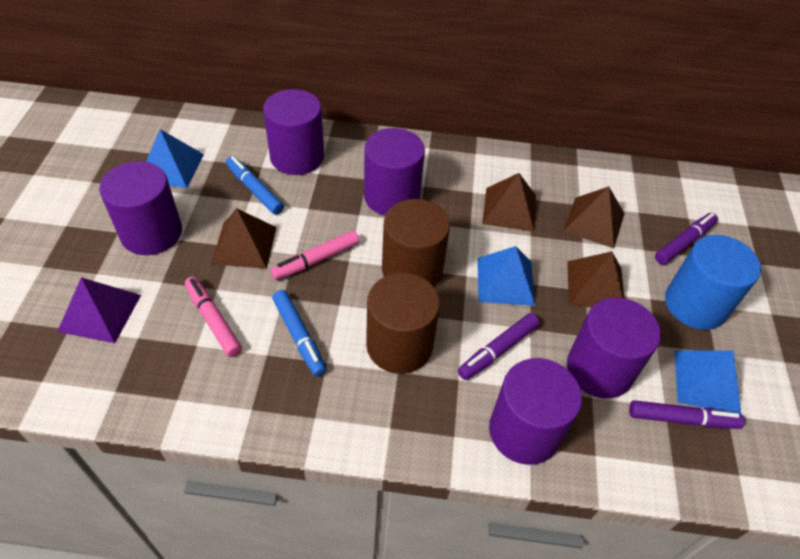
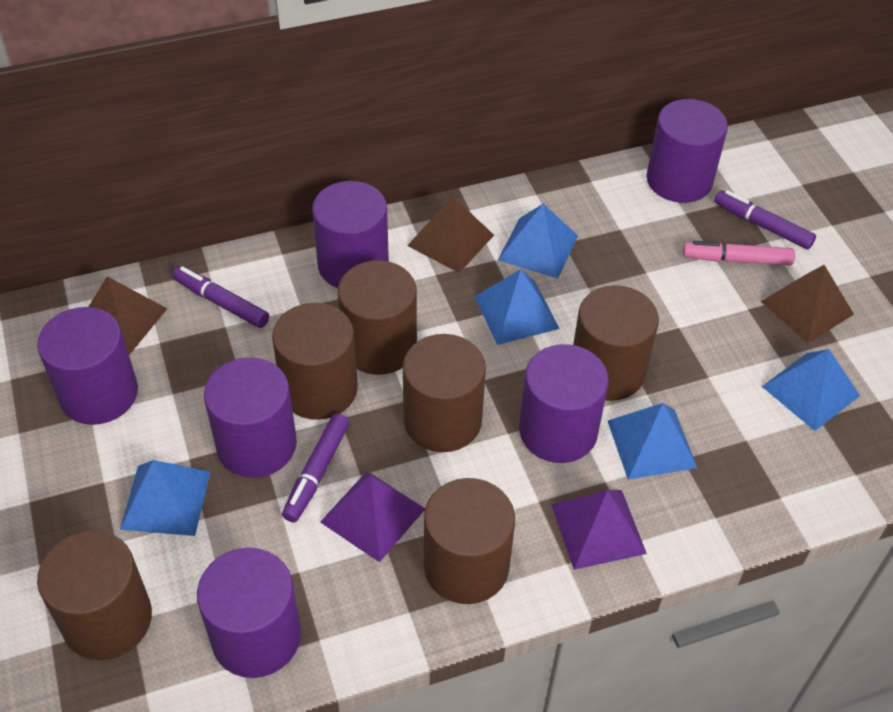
blue cylinder: 1 -> 0
blue marker: 2 -> 0
blue pyramid: 3 -> 5
brown cylinder: 2 -> 6
brown pyramid: 4 -> 3
pink marker: 2 -> 1
purple cylinder: 5 -> 6
purple pyramid: 1 -> 2

